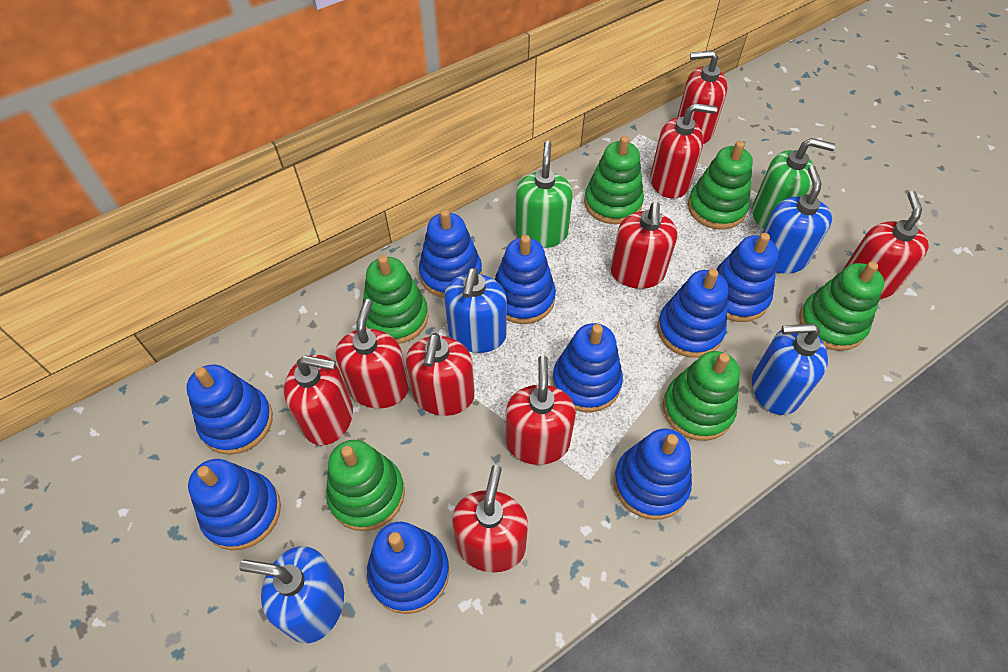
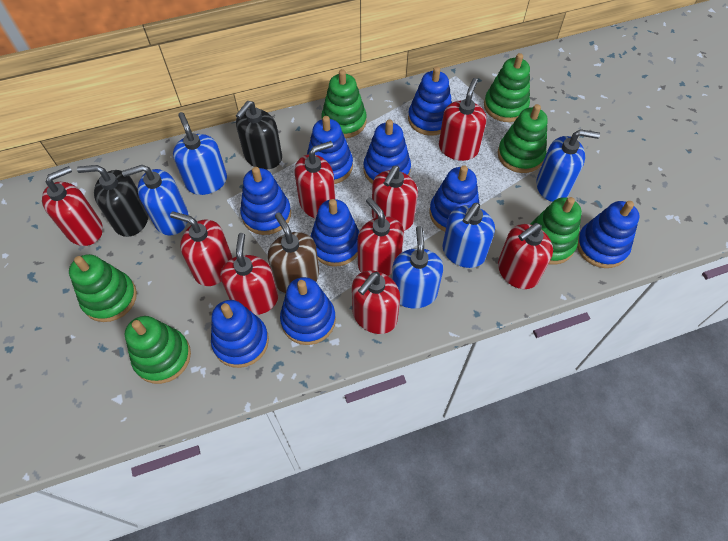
black soap dispenser: 0 -> 2
blue soap dispenser: 4 -> 5
brown soap dispenser: 0 -> 1
green soap dispenser: 2 -> 0

